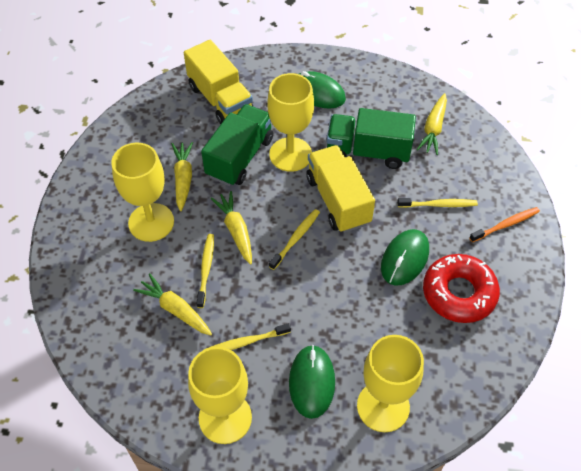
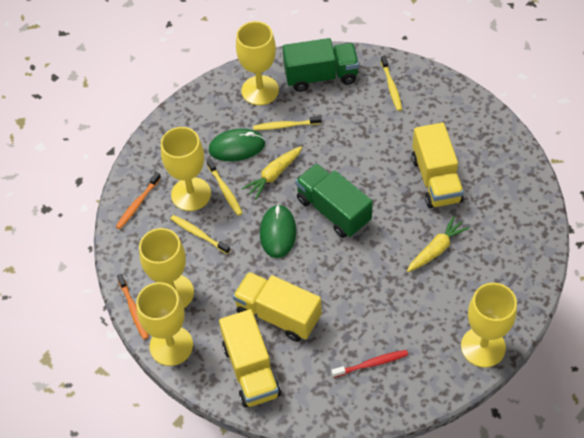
green mouse: 3 -> 2
orange toothbrush: 1 -> 2
red donut: 1 -> 0
red toothbrush: 0 -> 1
yellow carrot: 4 -> 2
yellow goblet: 4 -> 5
yellow truck: 2 -> 3

